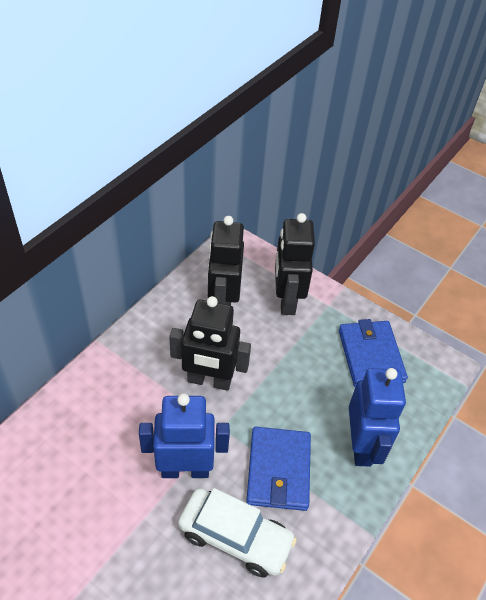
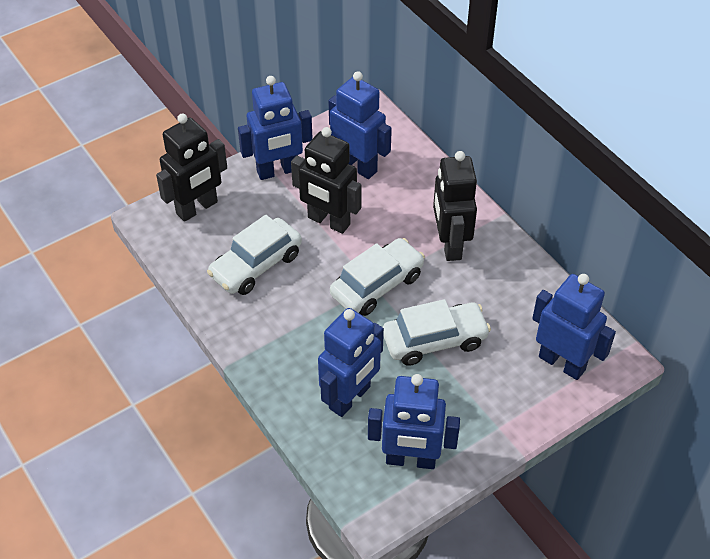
blue robot: 2 -> 5
blue wallet: 2 -> 0
white car: 1 -> 3

